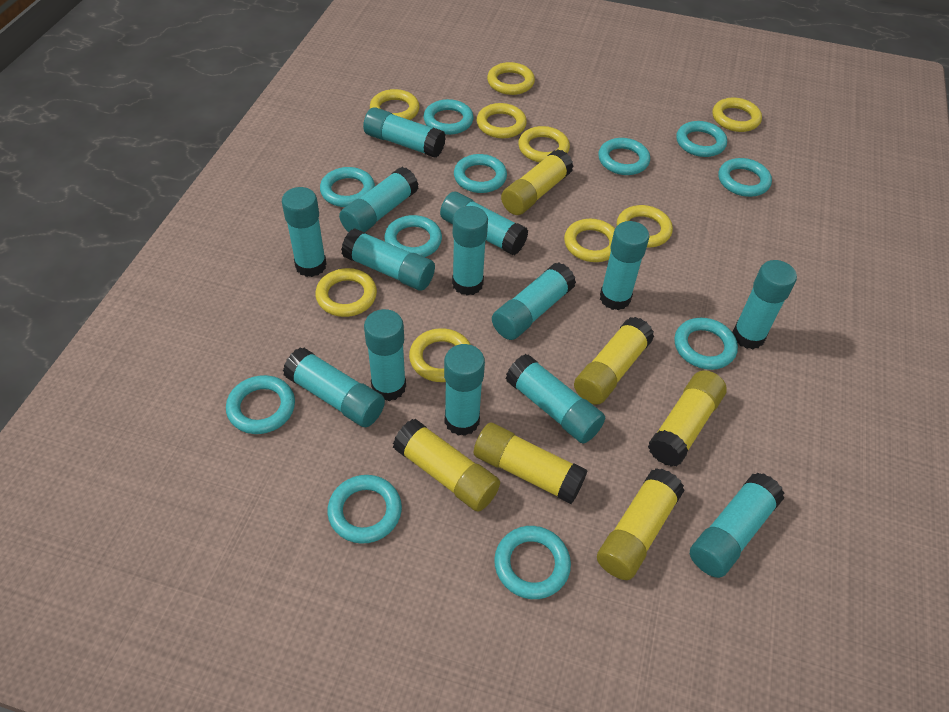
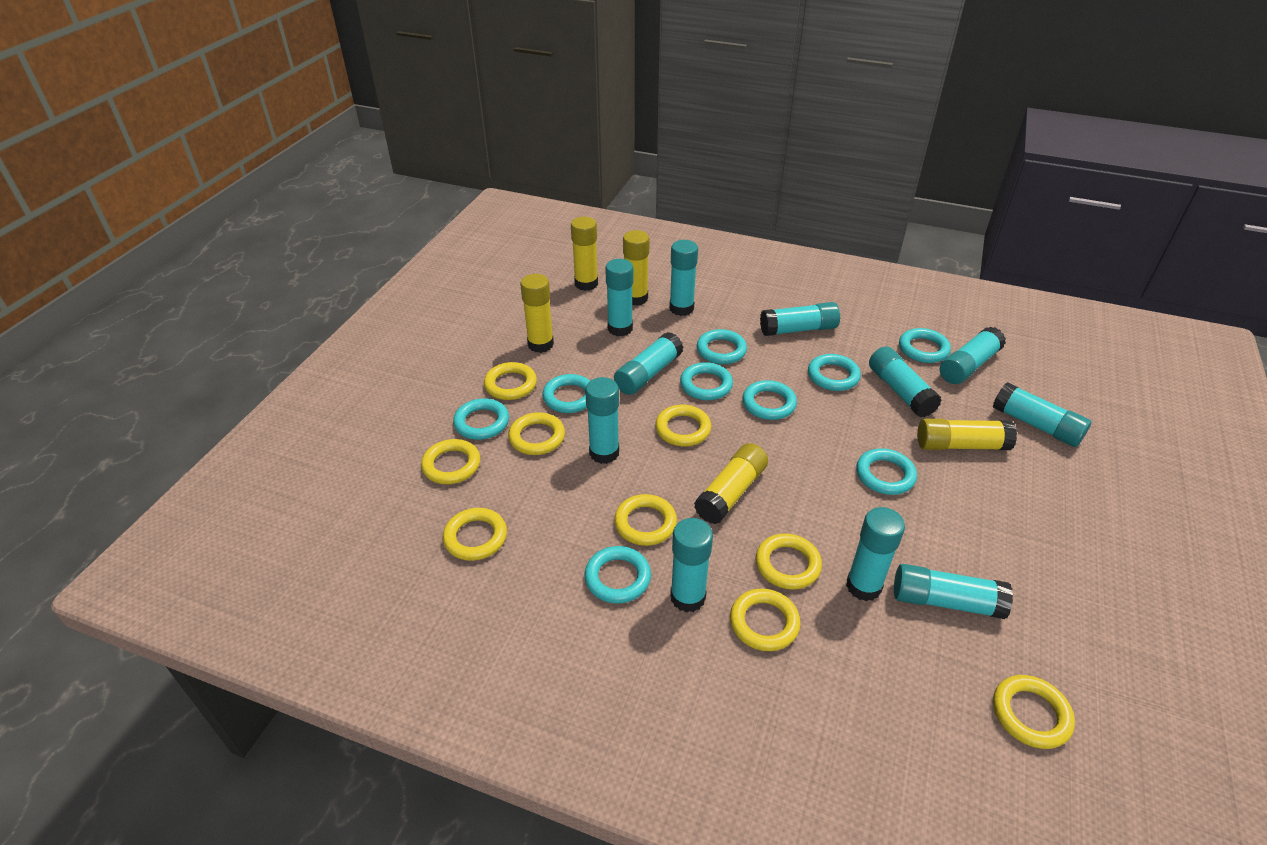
turquoise glue stick: 14 -> 11
turquoise ring: 11 -> 9
yellow glue stick: 6 -> 5

